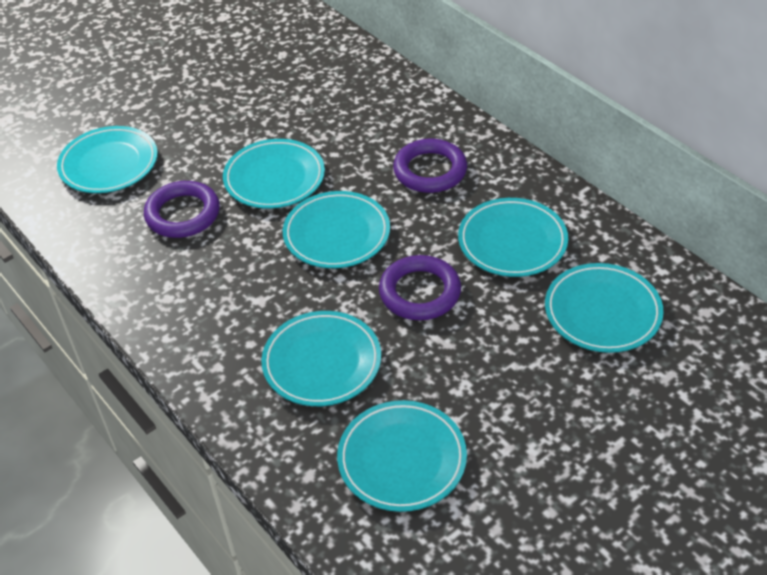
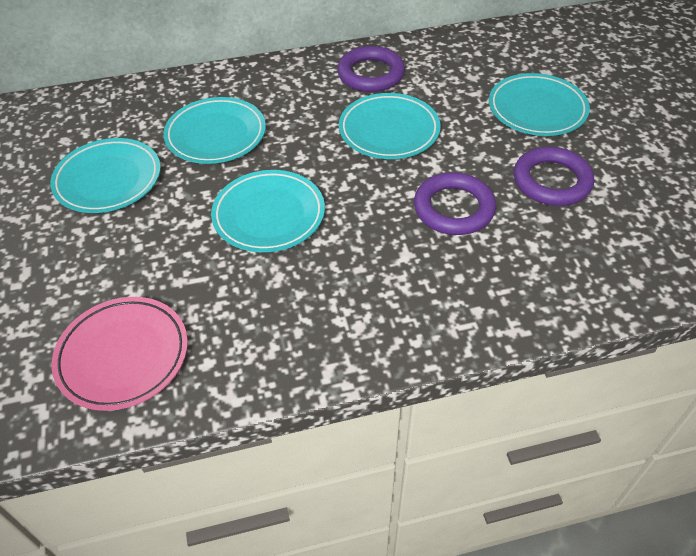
pink plate: 0 -> 1
turquoise plate: 7 -> 5

